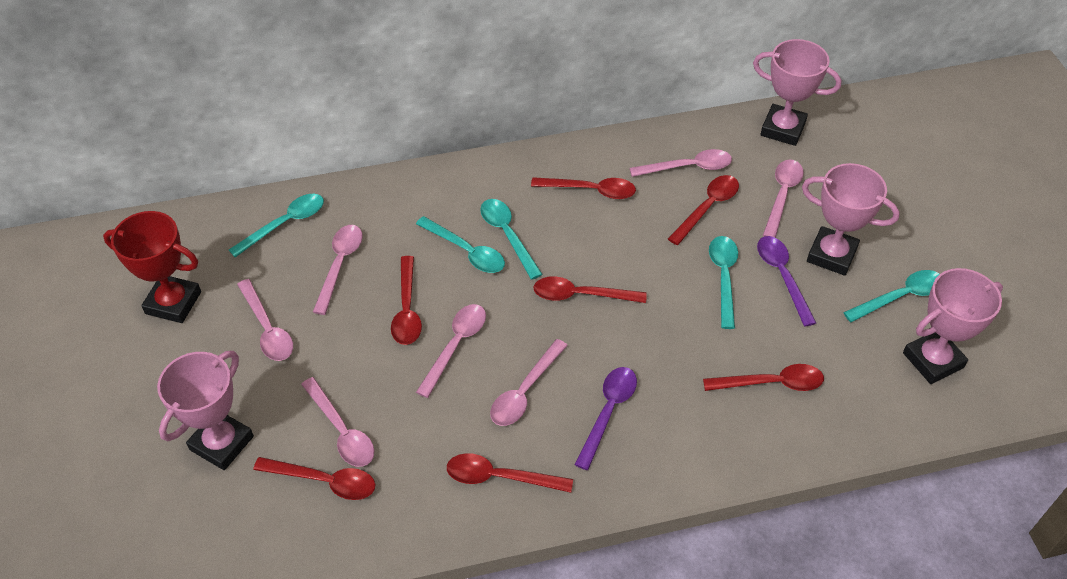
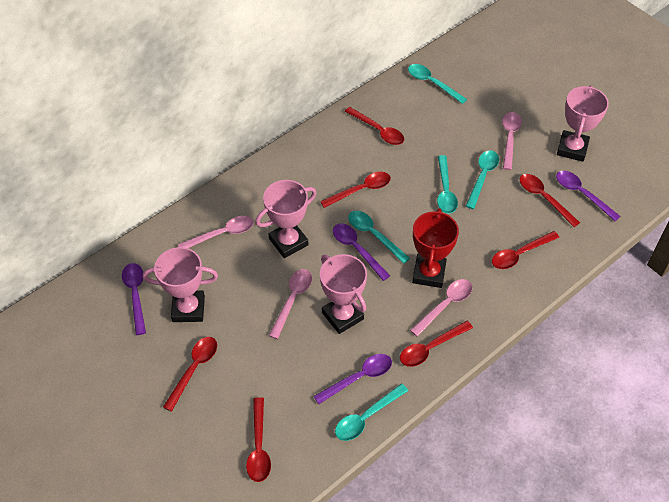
pink spoon: 7 -> 4
purple spoon: 2 -> 4

